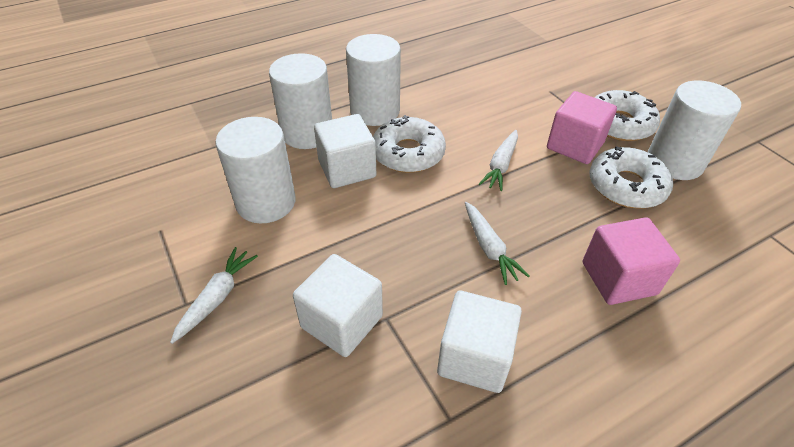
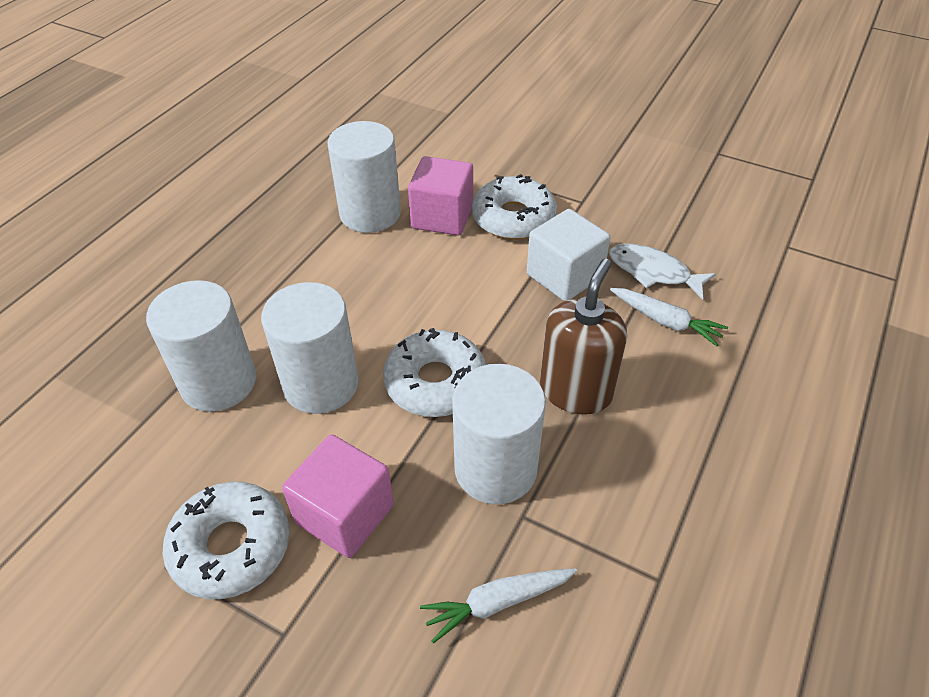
brown soap dispenser: 0 -> 1
white carrot: 3 -> 2
white cube: 3 -> 1
white fish: 0 -> 1

